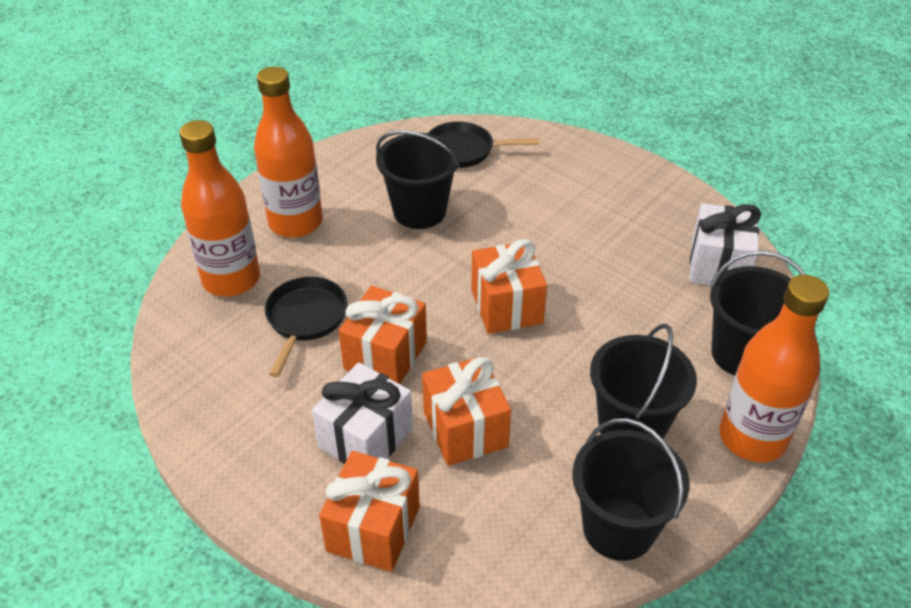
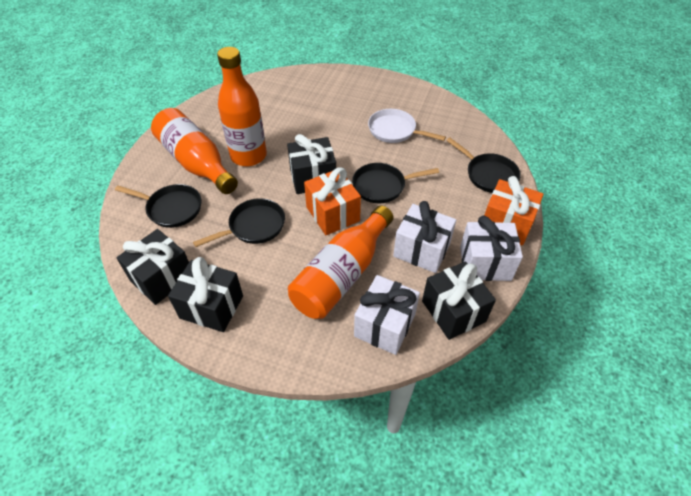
black bucket: 4 -> 0
black gift: 0 -> 4
black pan: 2 -> 4
orange gift: 4 -> 2
white gift: 2 -> 3
white pan: 0 -> 1

